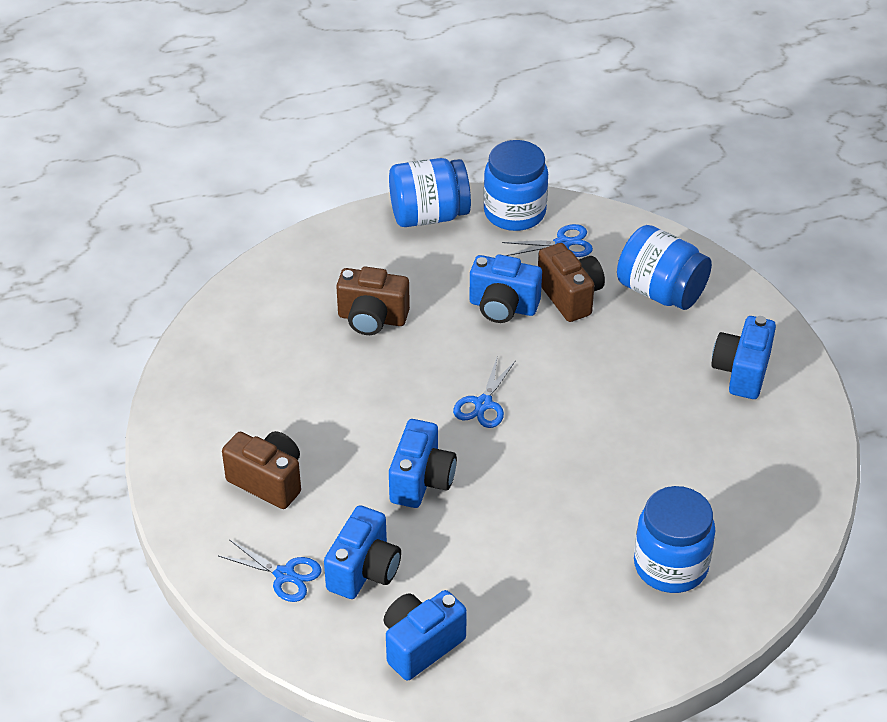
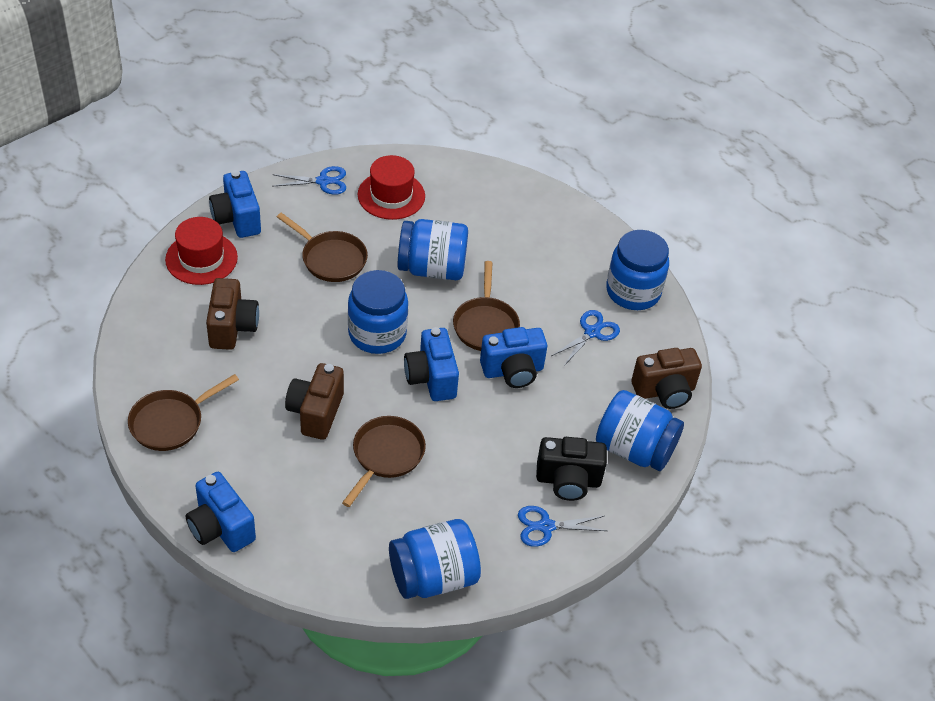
black camera: 0 -> 1
blue camera: 5 -> 4
blue jar: 4 -> 5
brown pan: 0 -> 4
red hat: 0 -> 2

